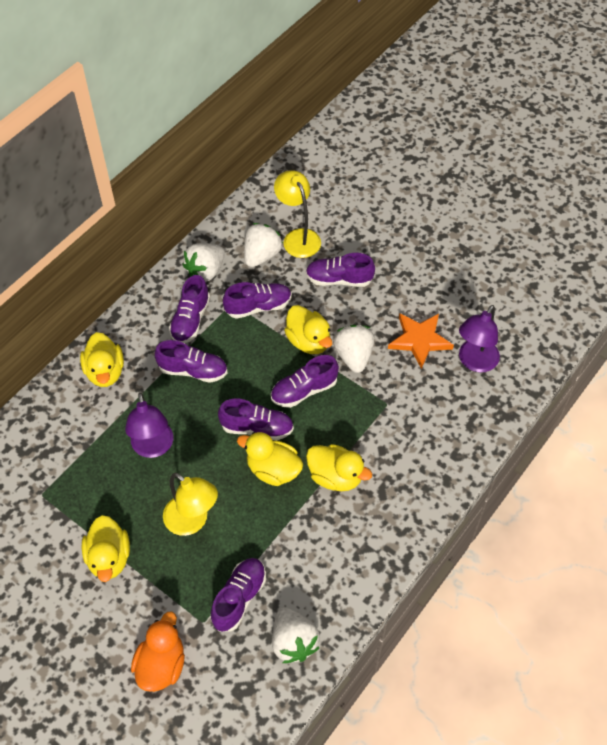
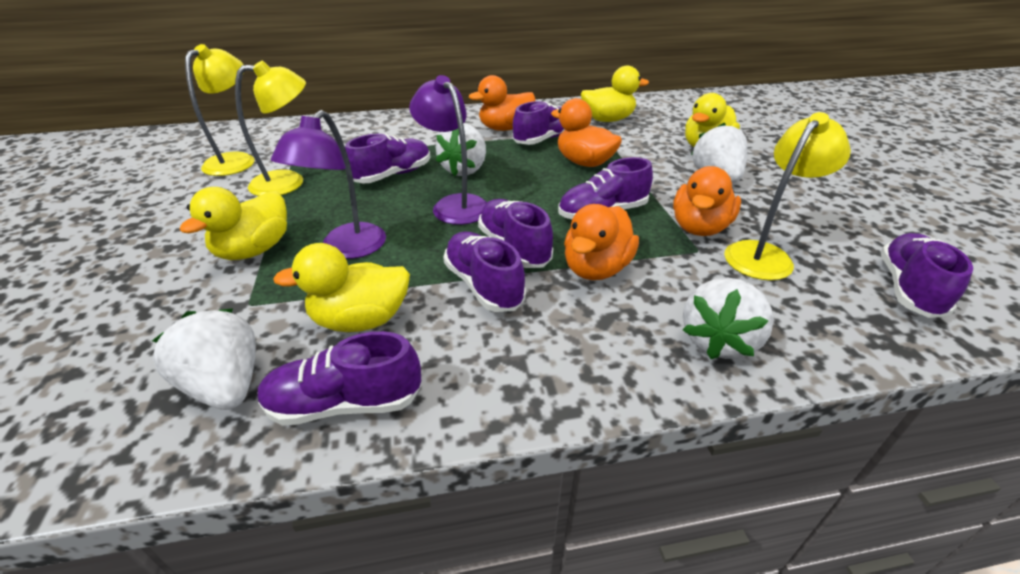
orange duck: 1 -> 4
orange star: 1 -> 0
yellow duck: 5 -> 4
yellow lamp: 2 -> 3

